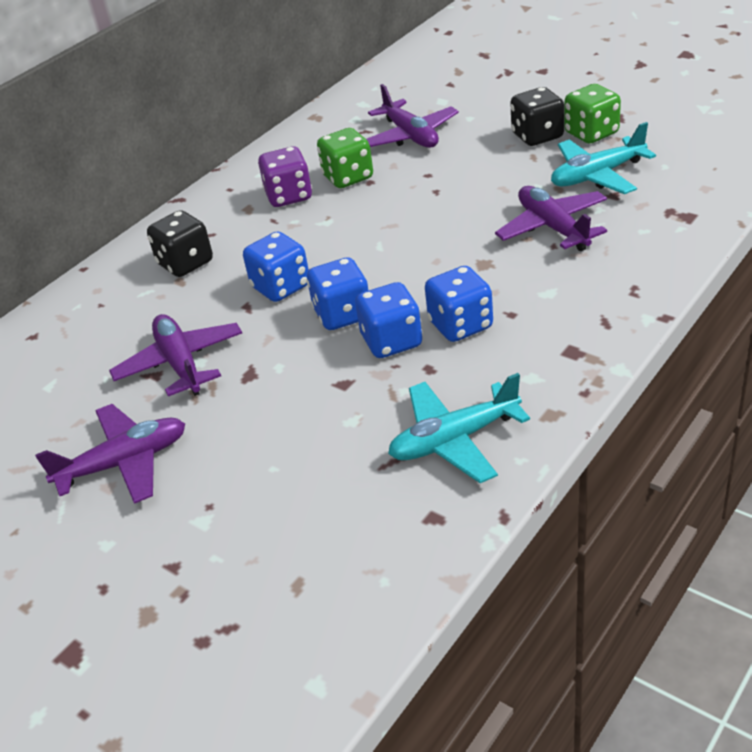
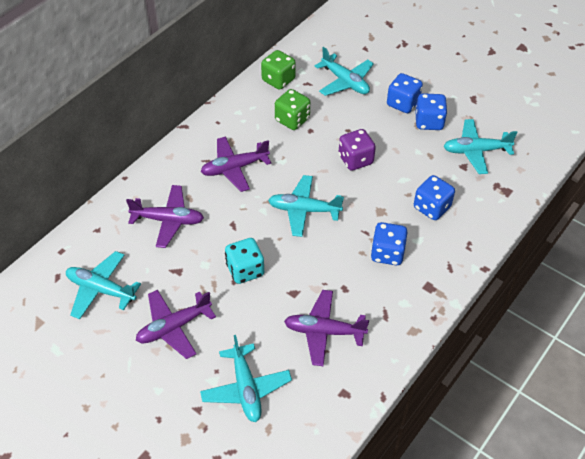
black dice: 2 -> 0
turquoise dice: 0 -> 1
turquoise plane: 2 -> 5

